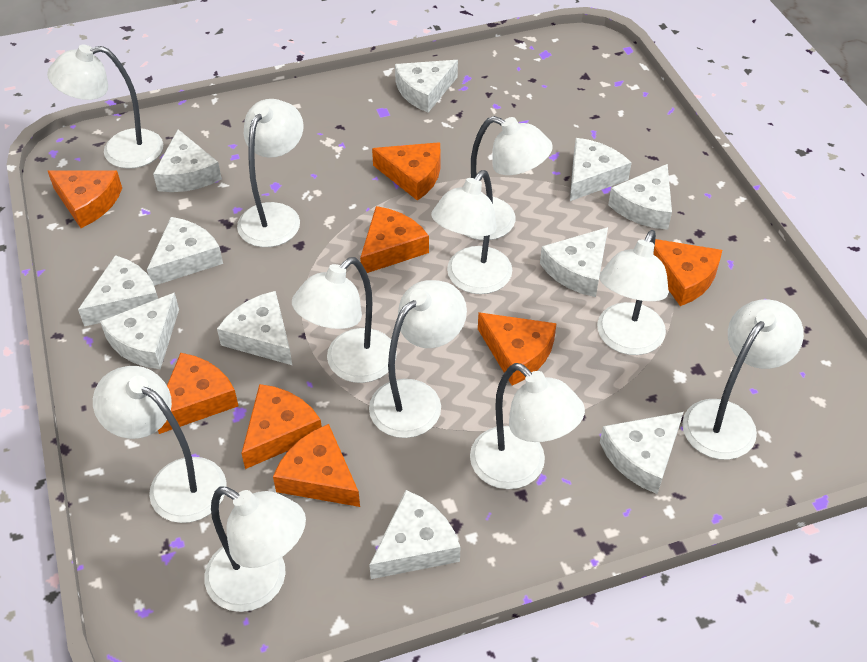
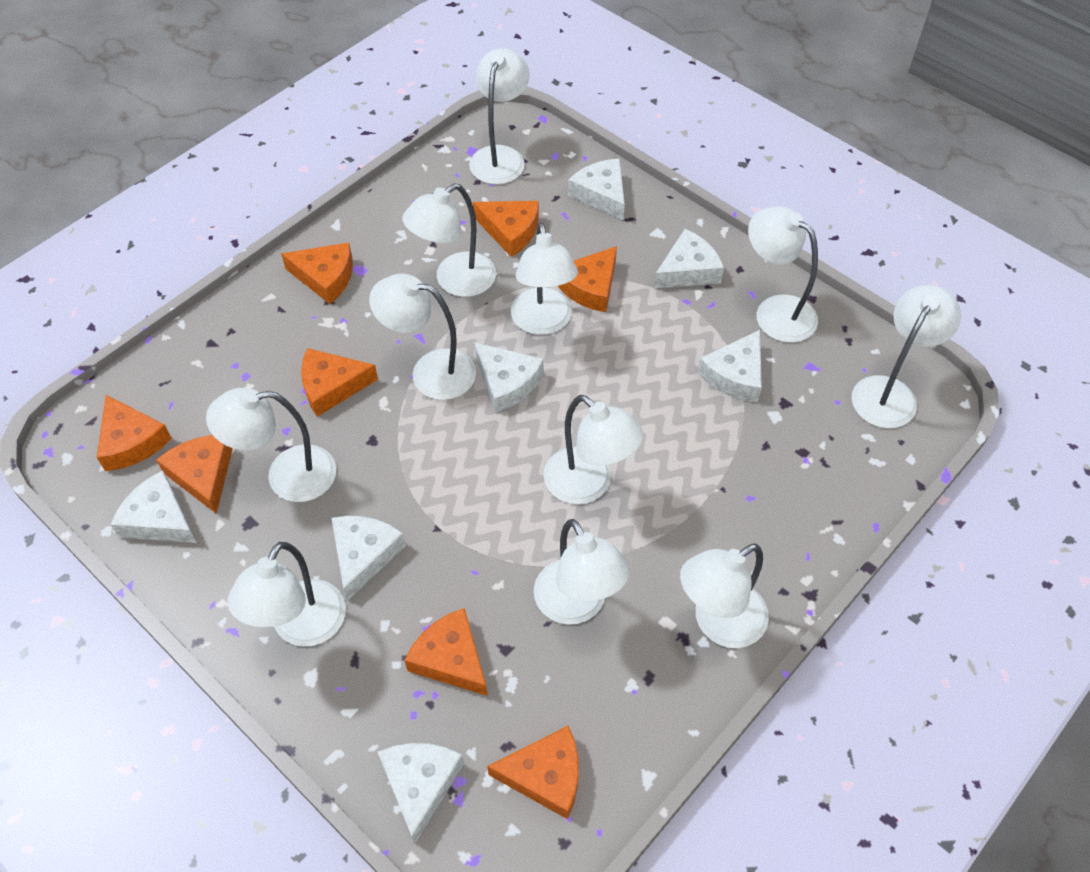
white cheese: 11 -> 7

